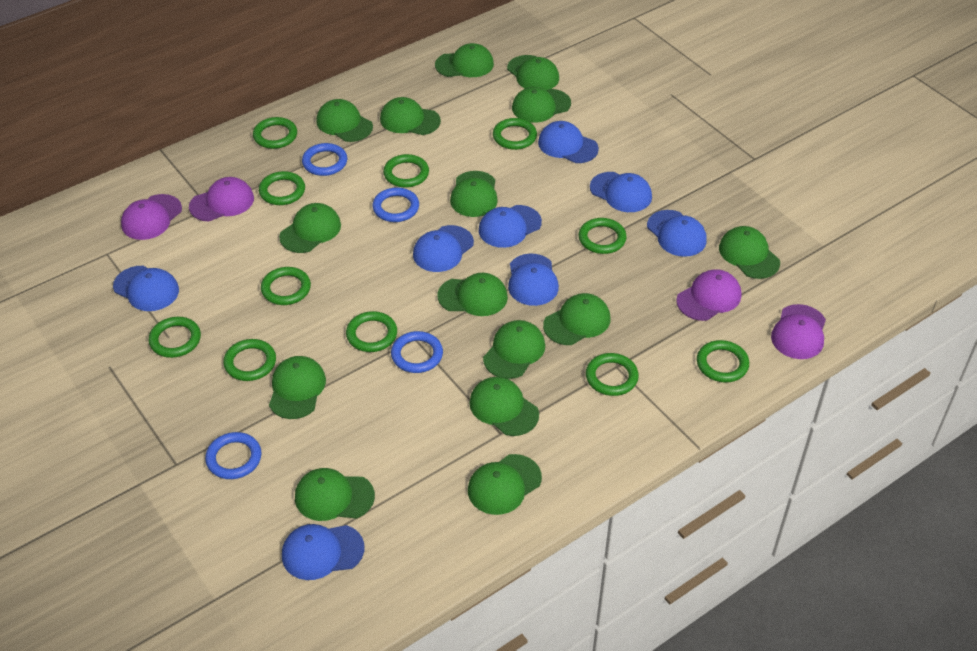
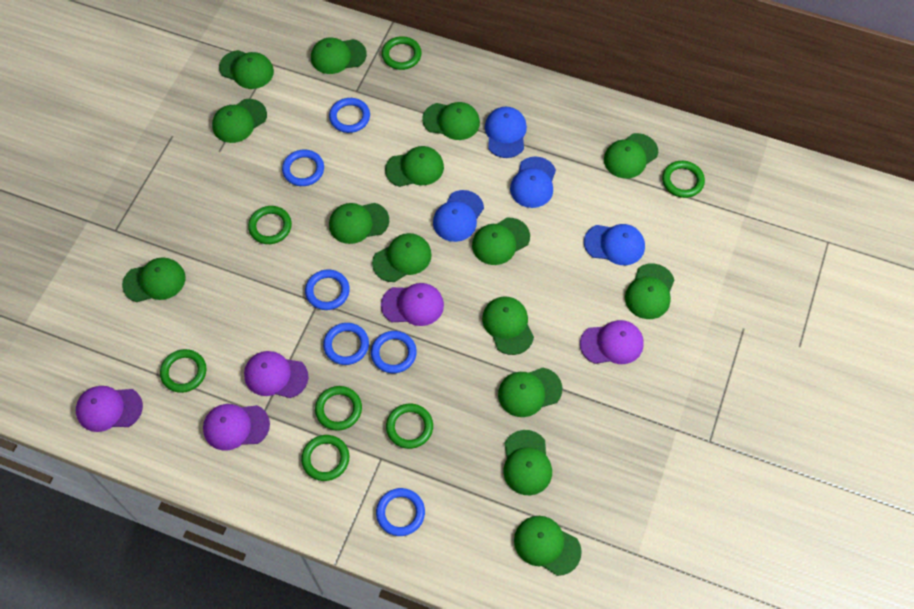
blue cap: 8 -> 4
blue ring: 4 -> 6
green ring: 11 -> 7
purple cap: 4 -> 5

